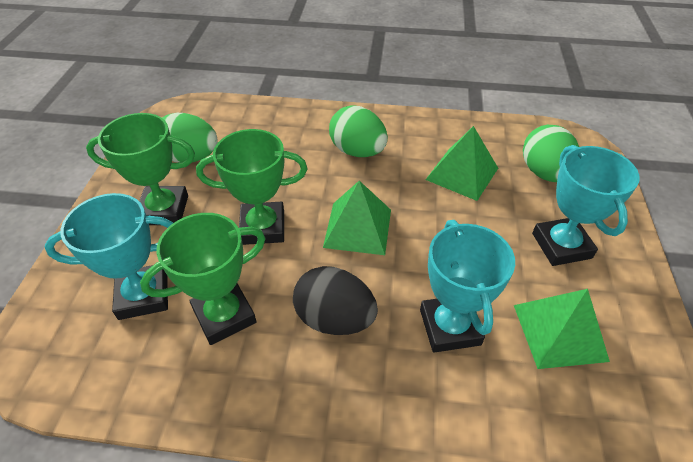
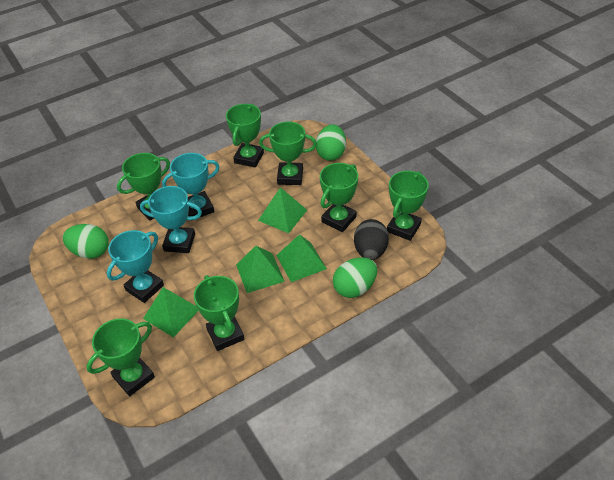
green pyramid: 3 -> 4
green trophy: 3 -> 7

